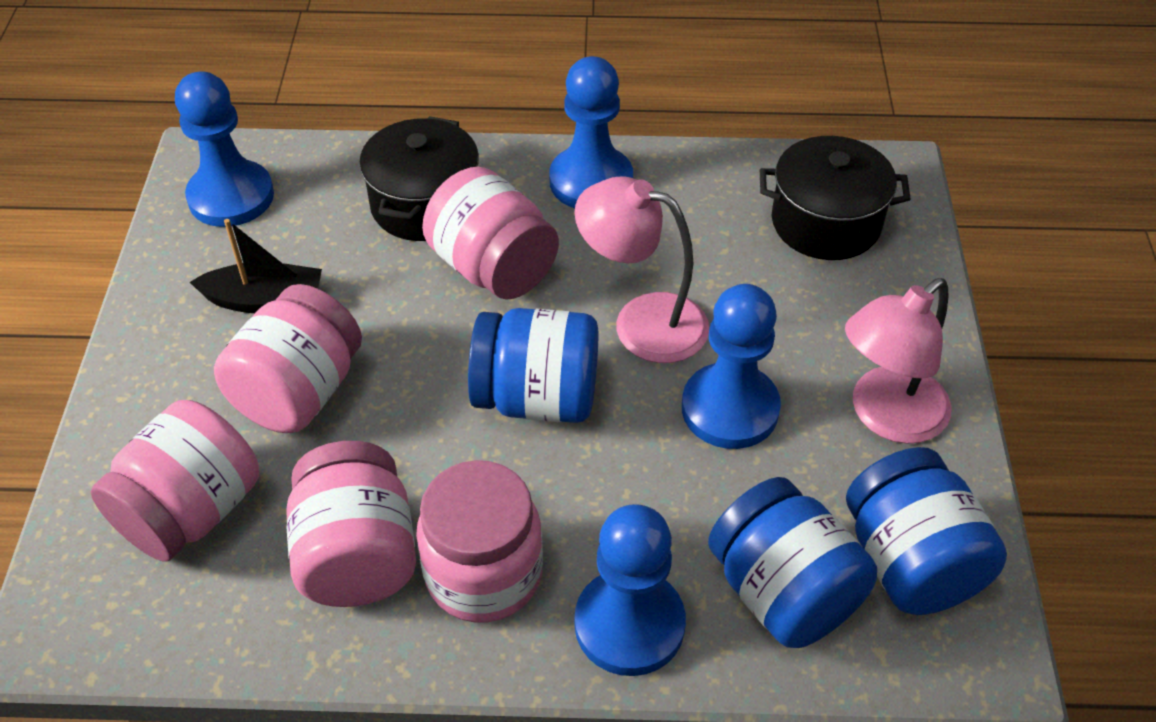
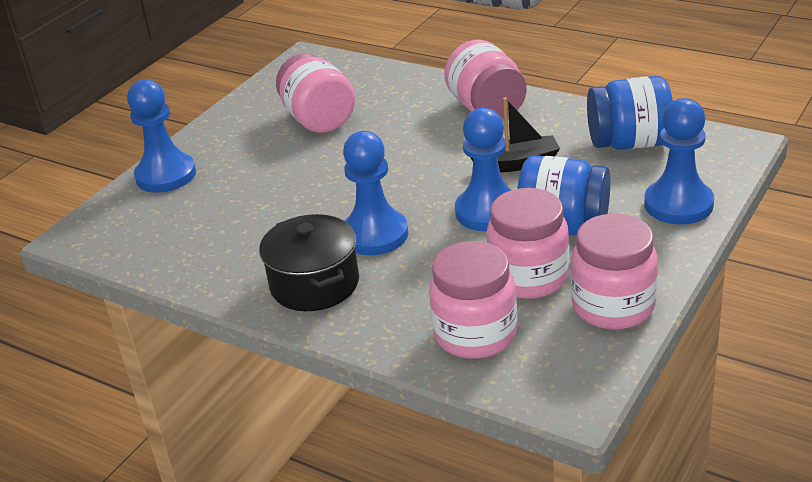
black pot: 2 -> 1
blue jar: 3 -> 2
pink lamp: 2 -> 0

